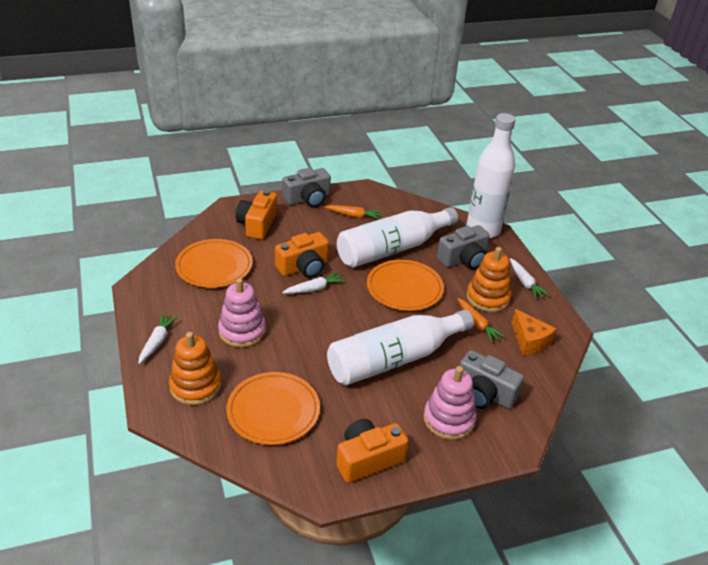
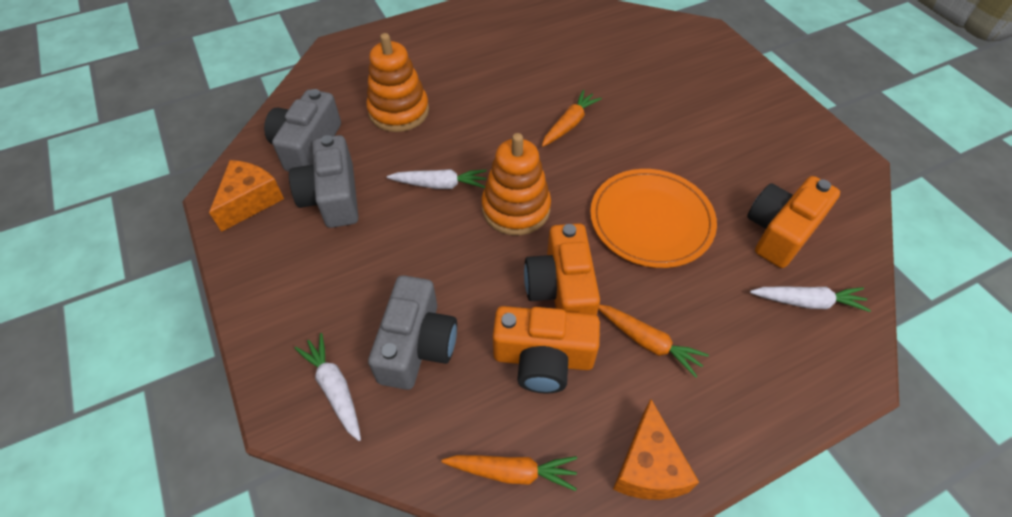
orange carrot: 2 -> 3
orange cheese: 1 -> 2
orange plate: 3 -> 1
pink stacking toy: 2 -> 0
white bottle: 3 -> 0

